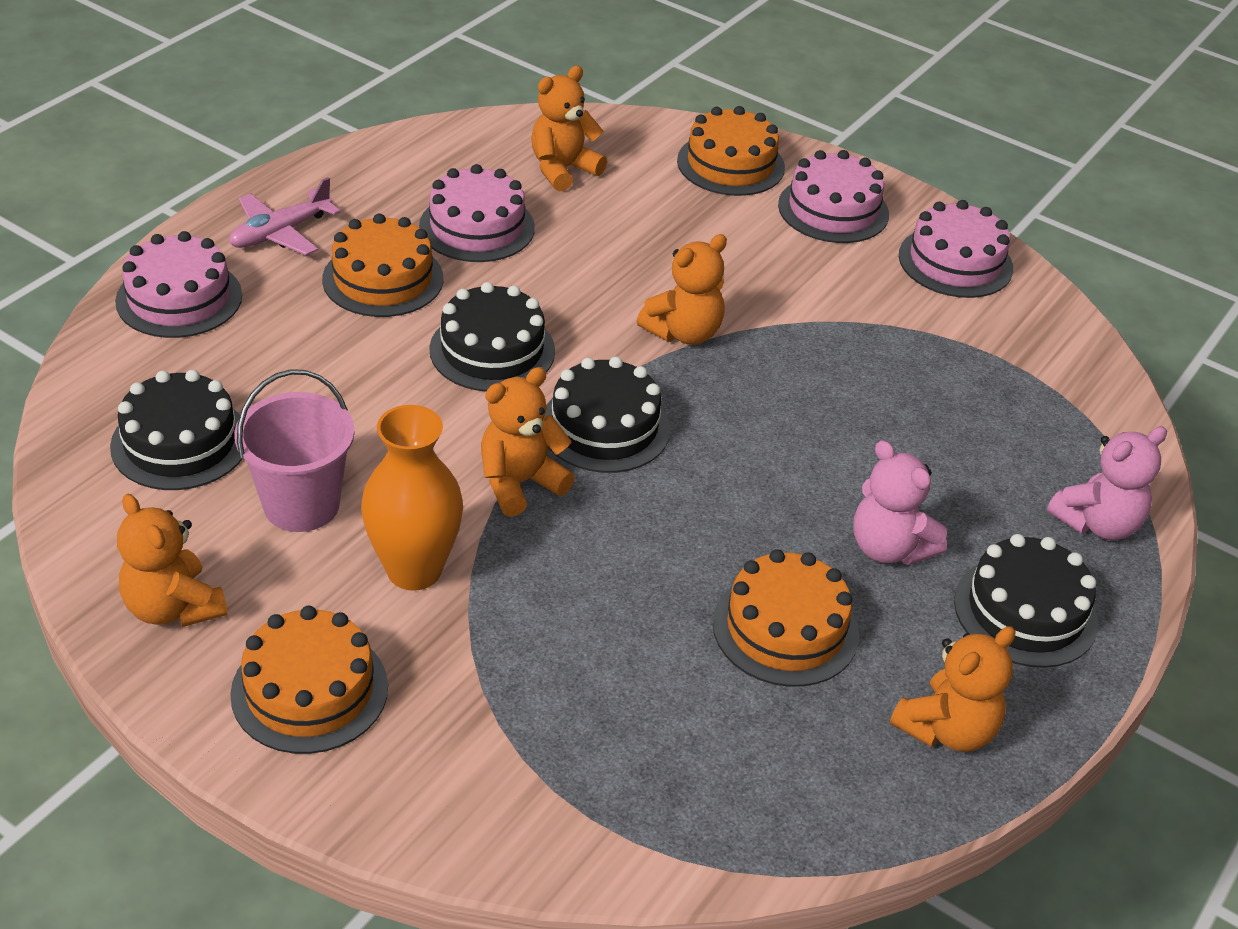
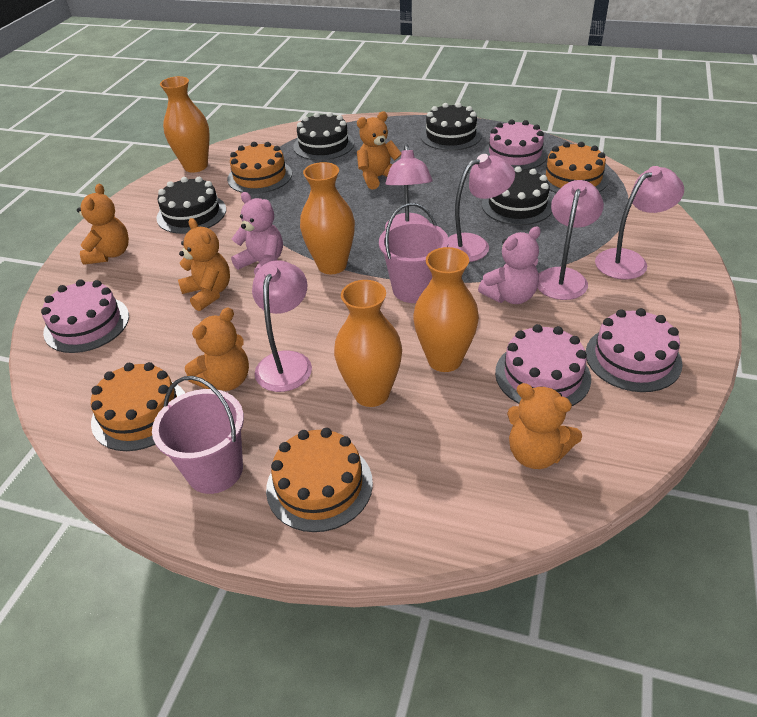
orange vase: 1 -> 4
pink bucket: 1 -> 2
pink lamp: 0 -> 5
pink plane: 1 -> 0

